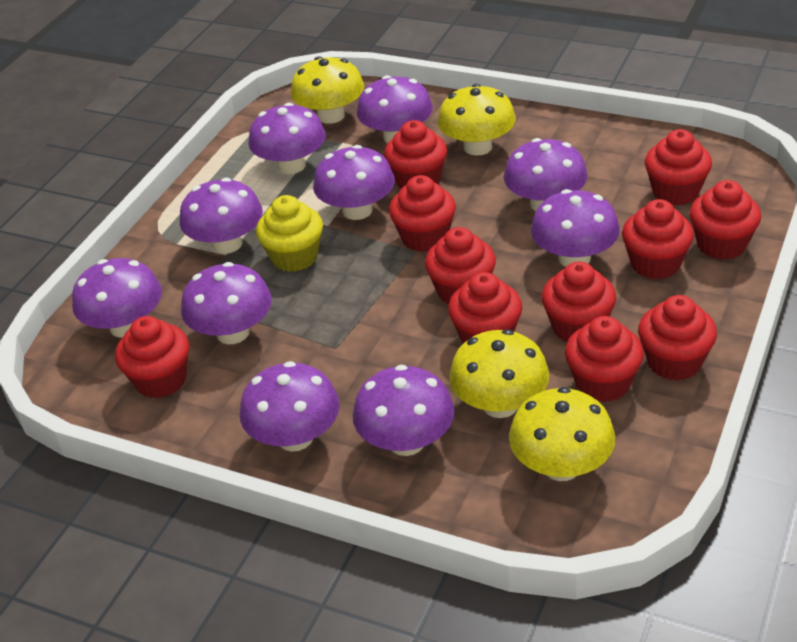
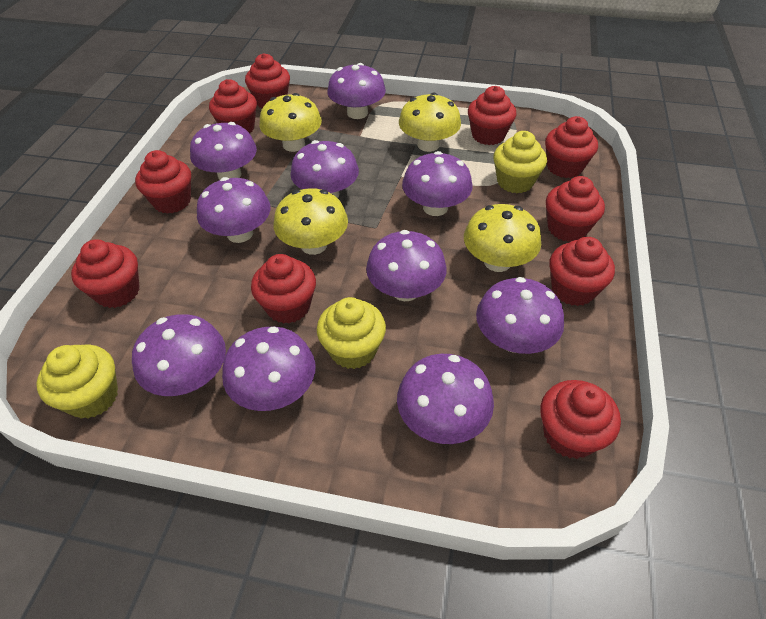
red cupcake: 11 -> 10
yellow cupcake: 1 -> 3

